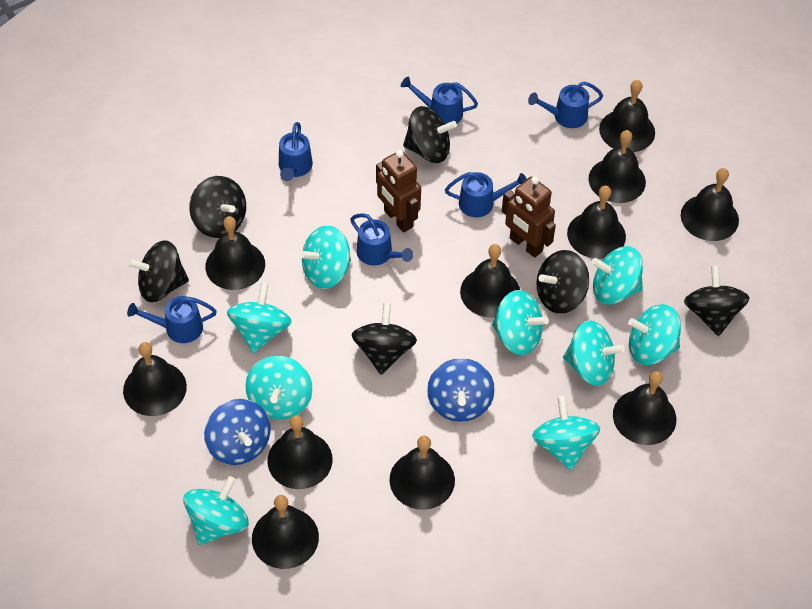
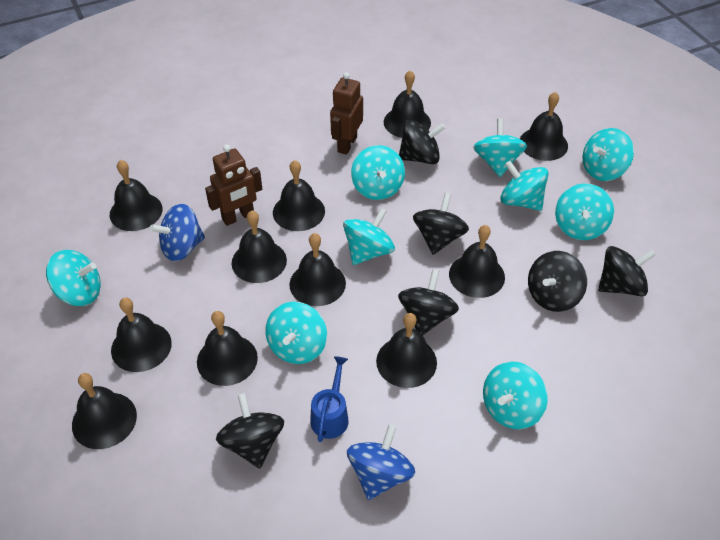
blue watering can: 6 -> 1

